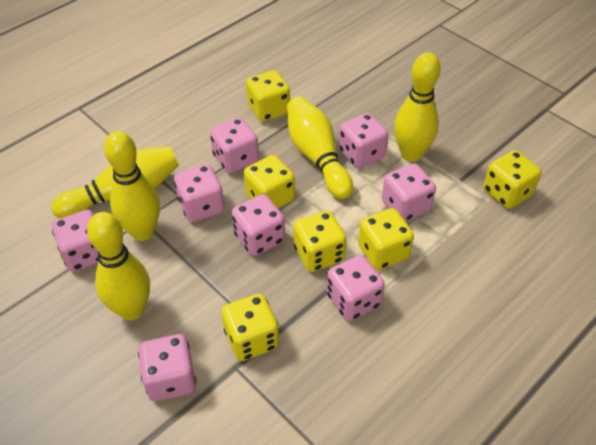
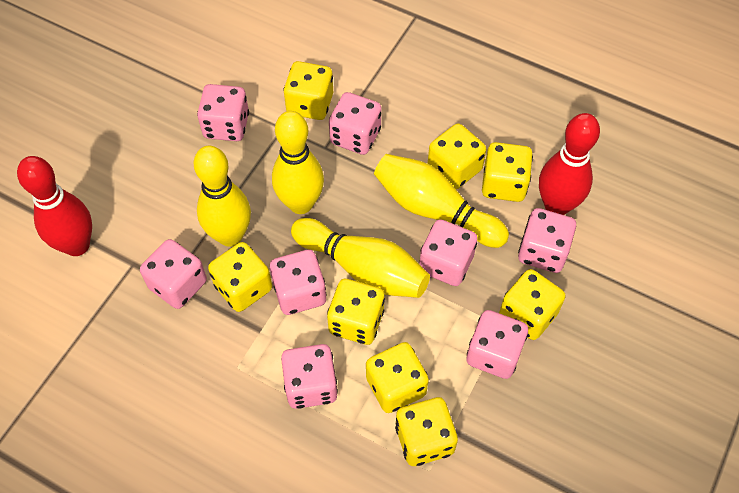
red bowling pin: 0 -> 2
yellow bowling pin: 5 -> 4
yellow dice: 6 -> 8

